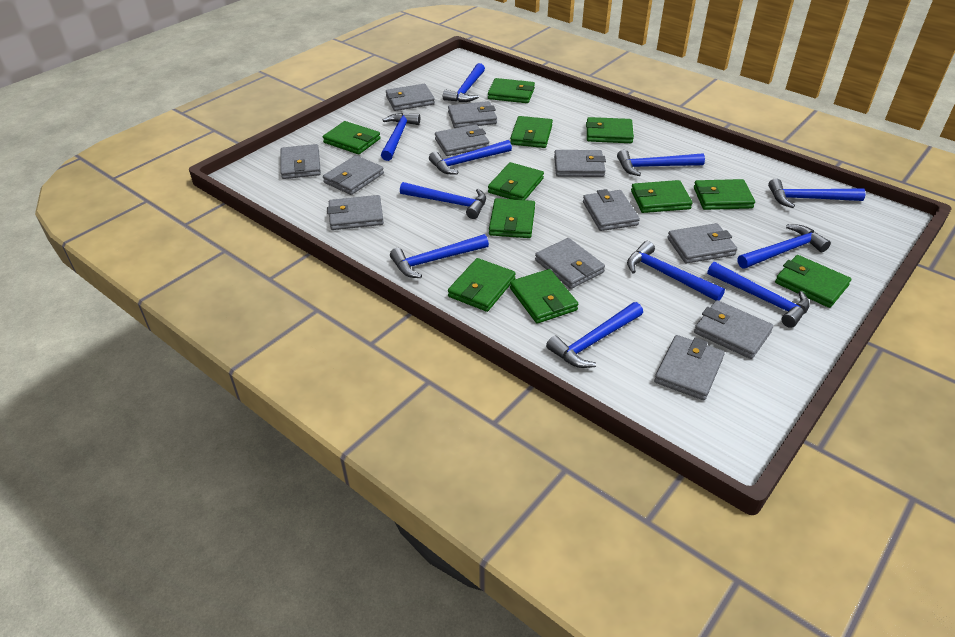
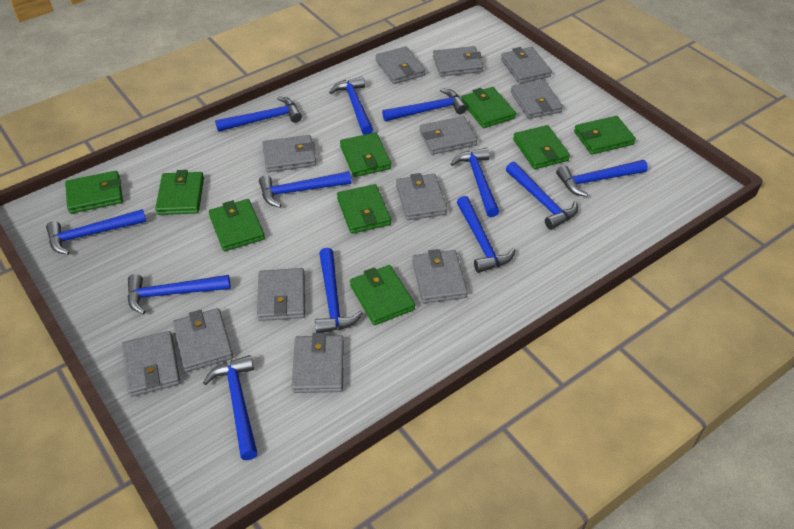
blue hammer: 11 -> 12
green wallet: 11 -> 9

